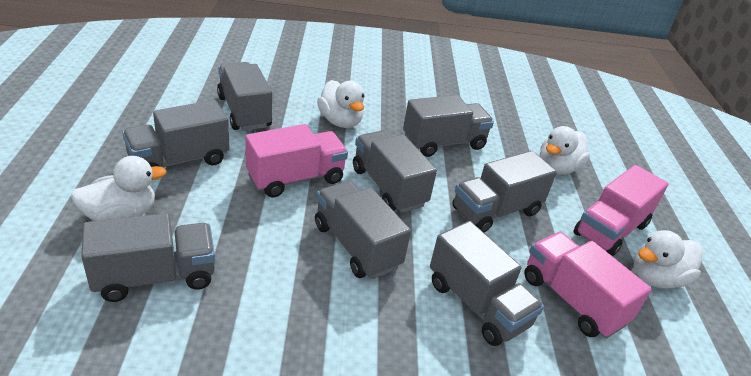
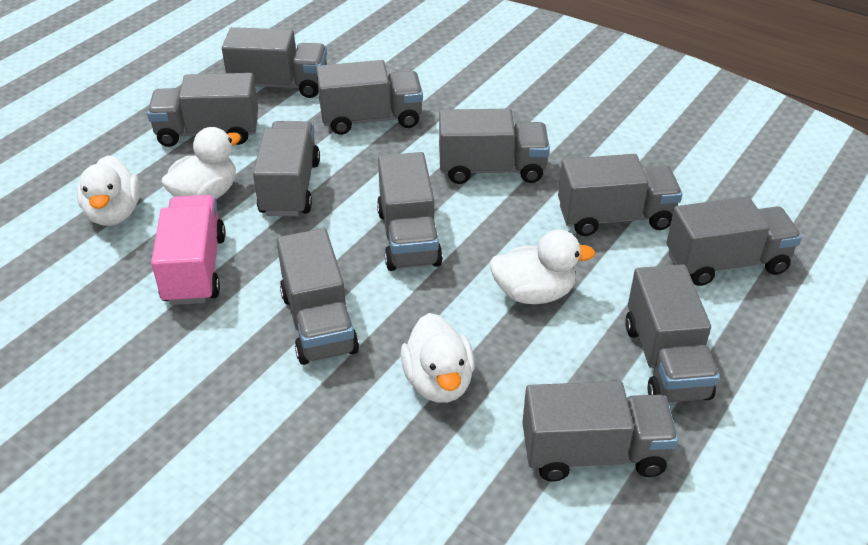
grey truck: 8 -> 11
pink truck: 3 -> 1

